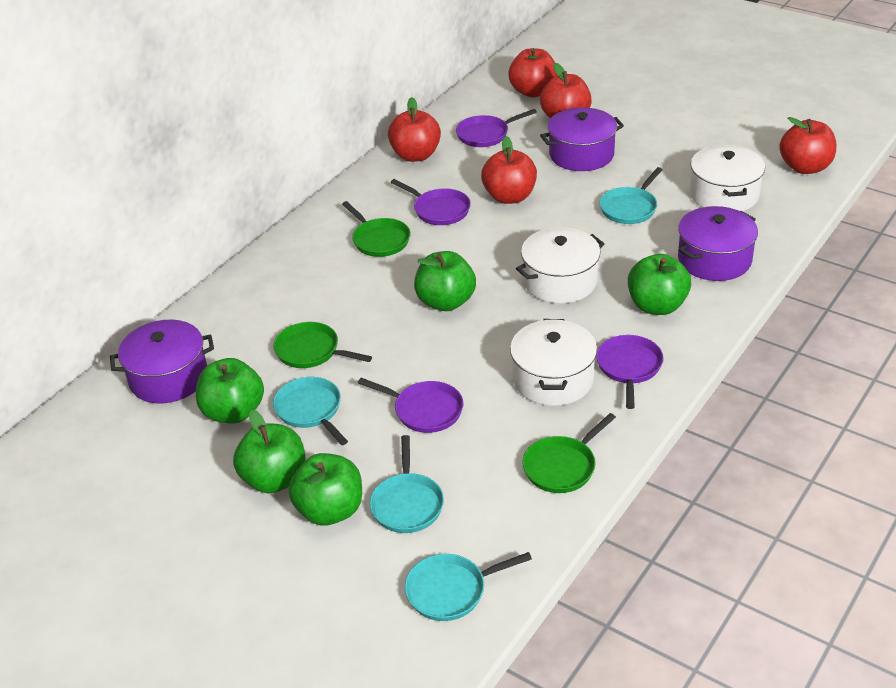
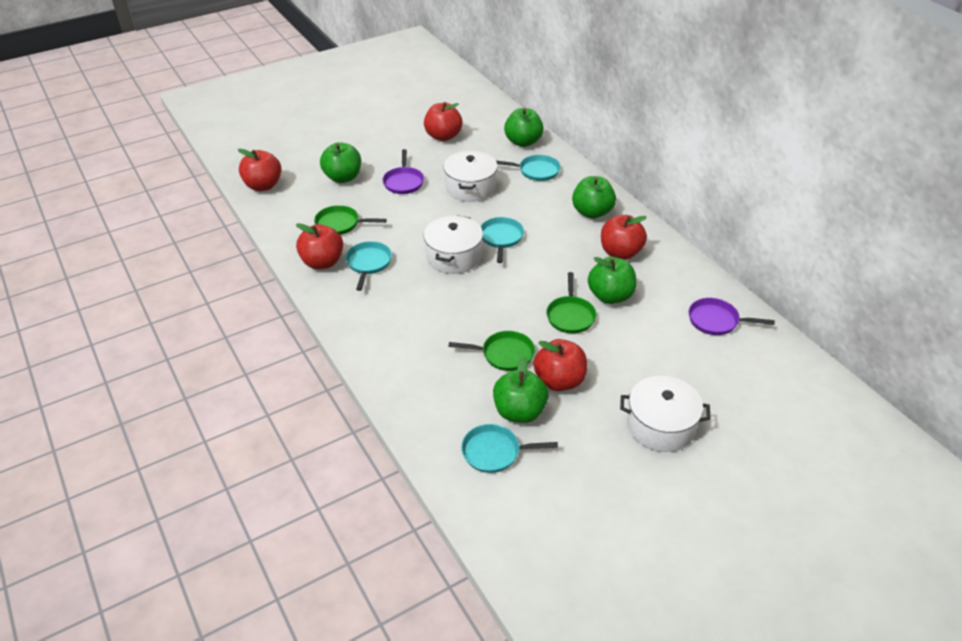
purple pan: 4 -> 2
purple pot: 3 -> 0

